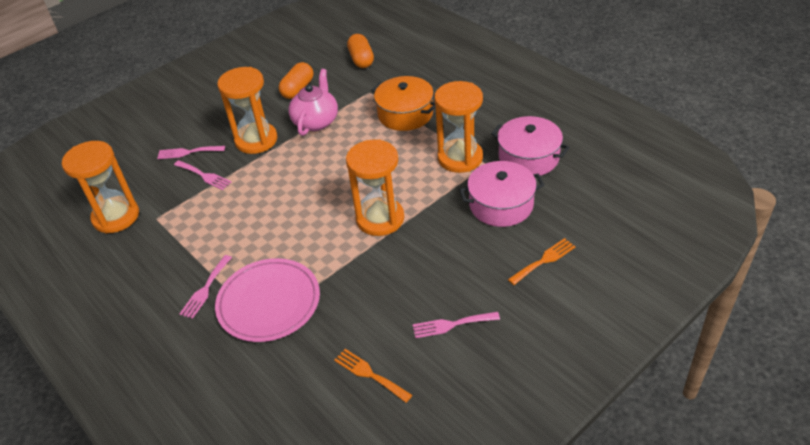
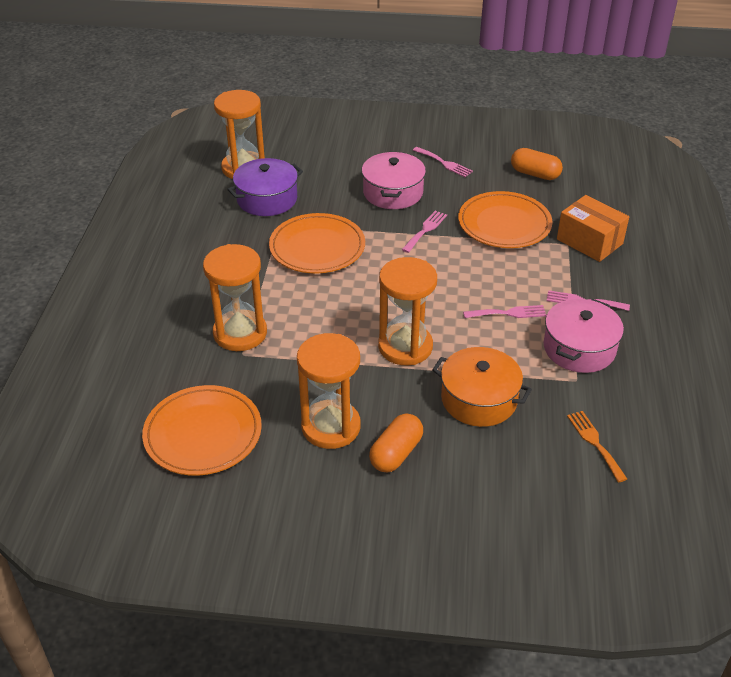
orange box: 0 -> 1
orange fork: 2 -> 1
orange plate: 0 -> 3
pink plate: 1 -> 0
pink teapot: 1 -> 0
purple pot: 0 -> 1

